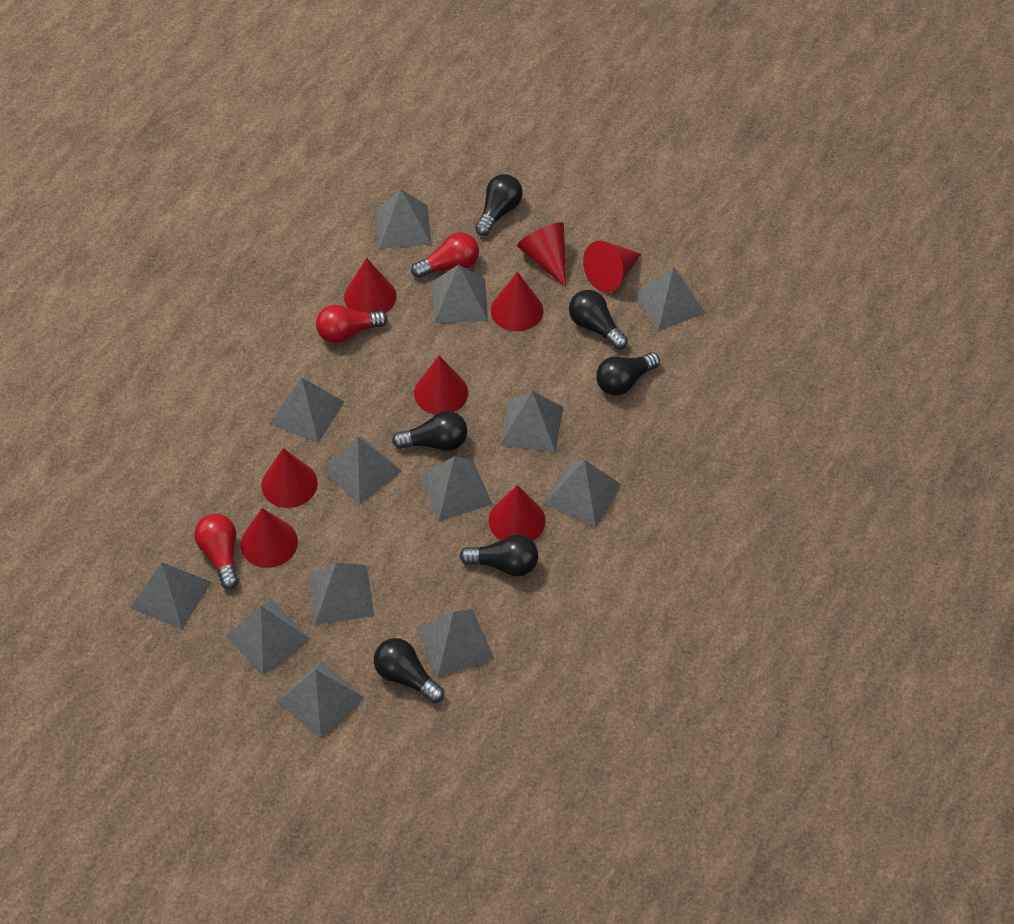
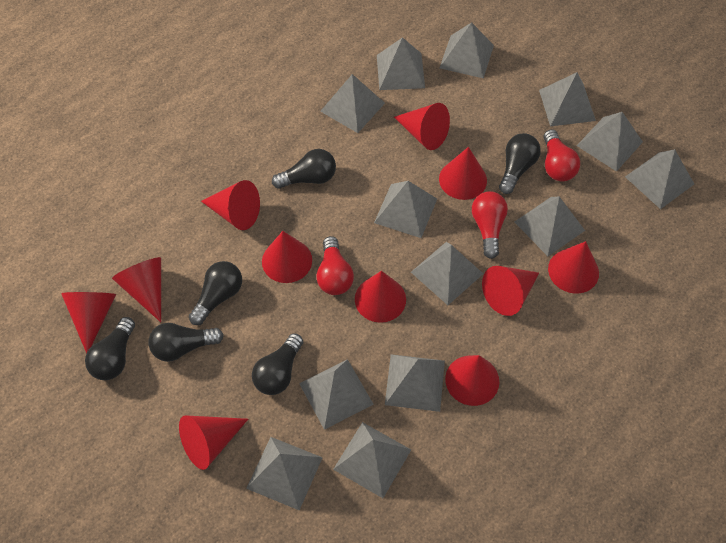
red cone: 8 -> 11

